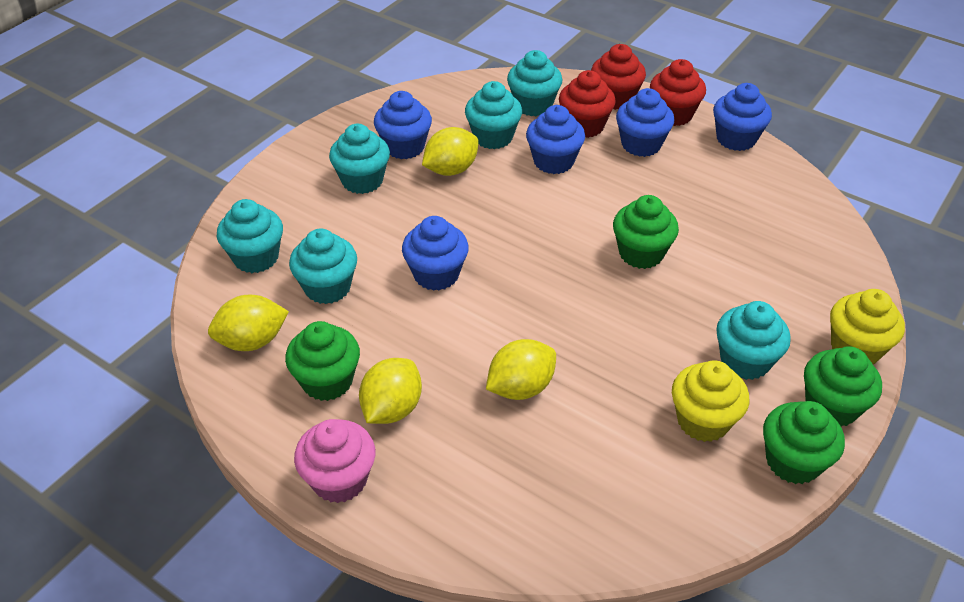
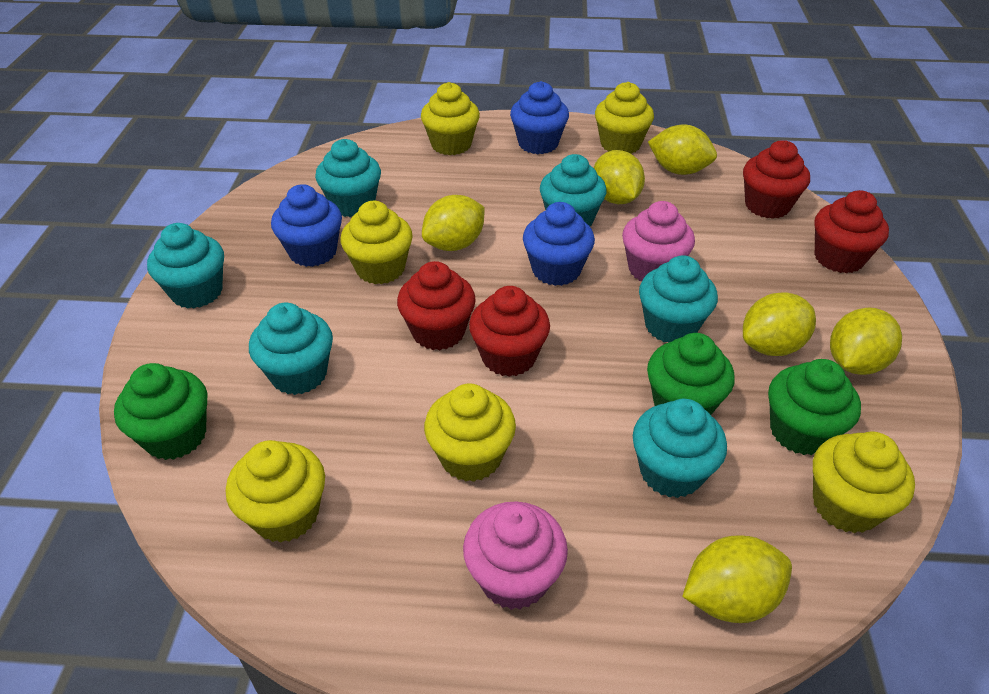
blue cupcake: 5 -> 3
green cupcake: 4 -> 3
pink cupcake: 1 -> 2
red cupcake: 3 -> 4
yellow cupcake: 2 -> 6
yellow lemon: 4 -> 6

